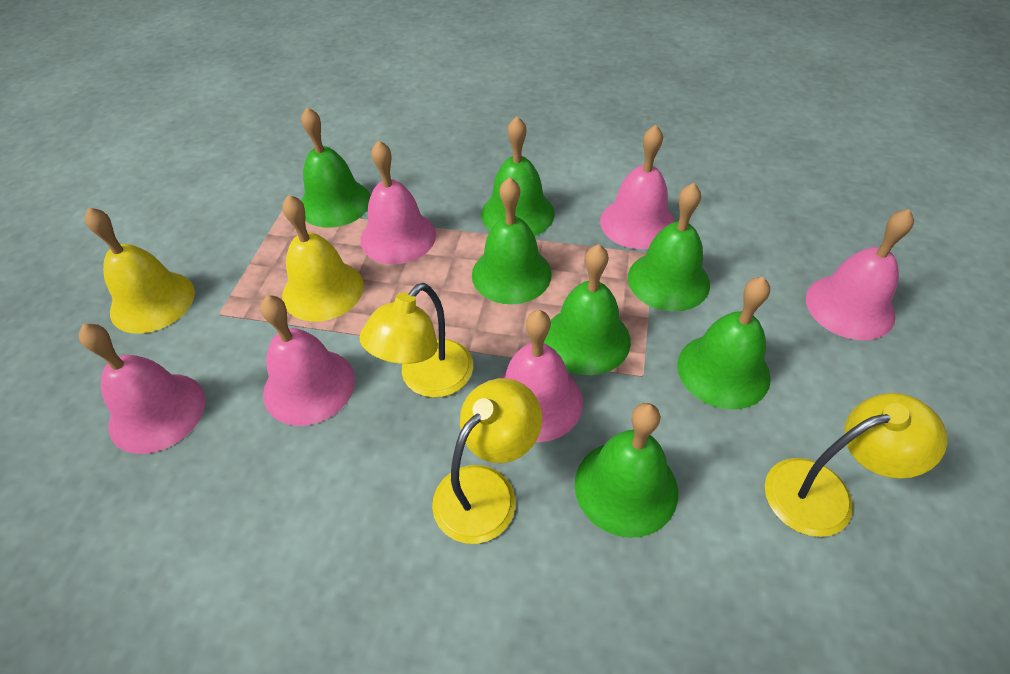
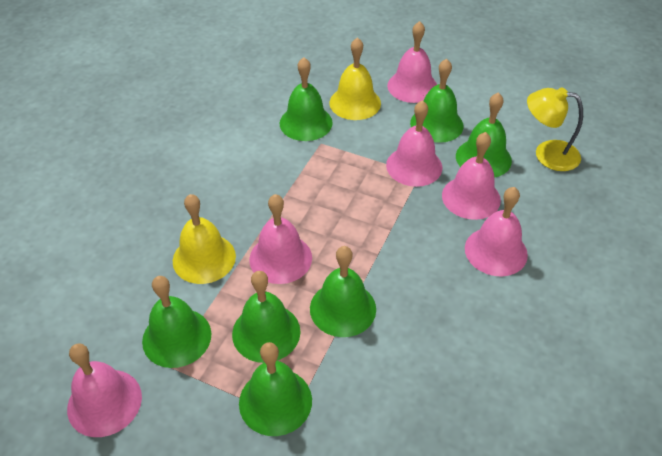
yellow lamp: 3 -> 1

